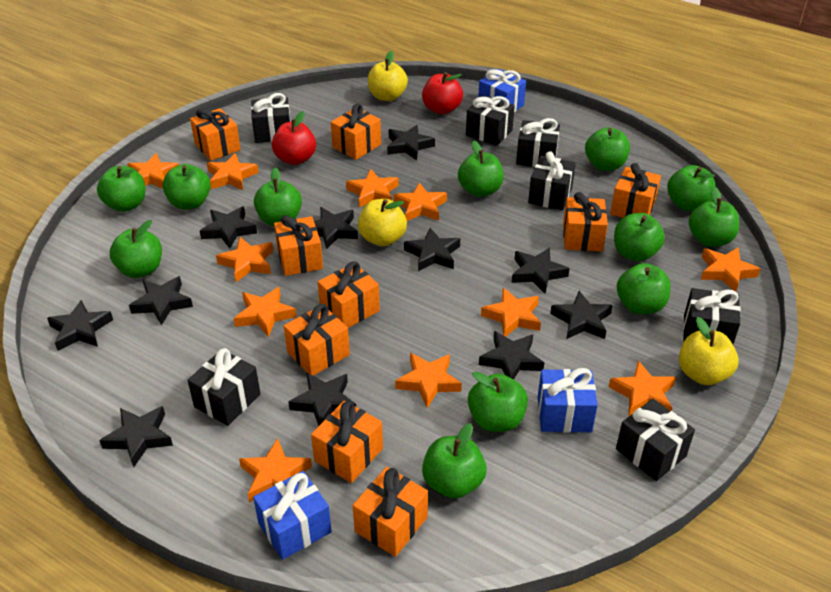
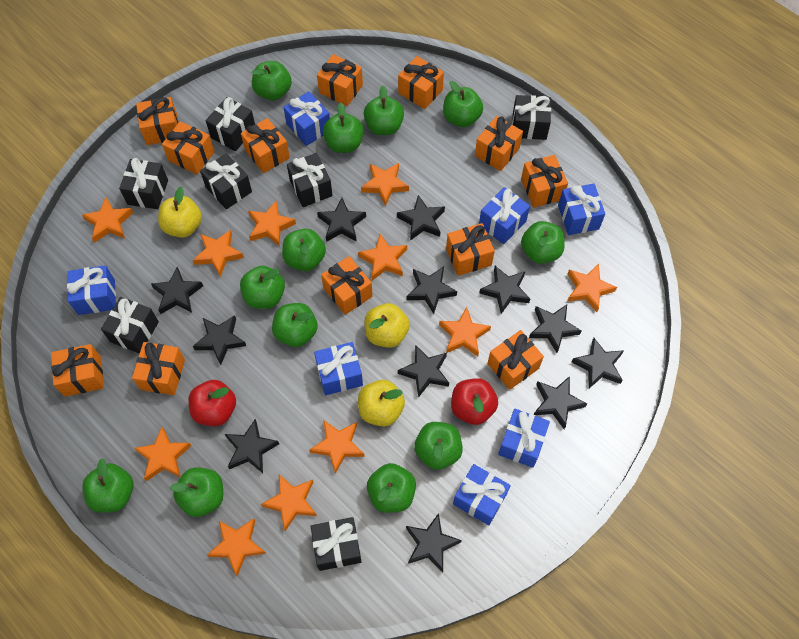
black star: 11 -> 12
blue gift: 3 -> 7
orange gift: 9 -> 12

